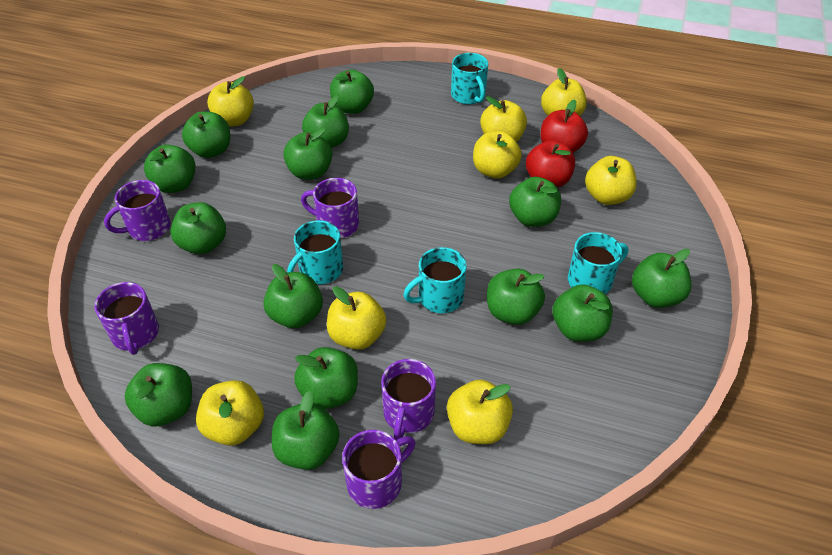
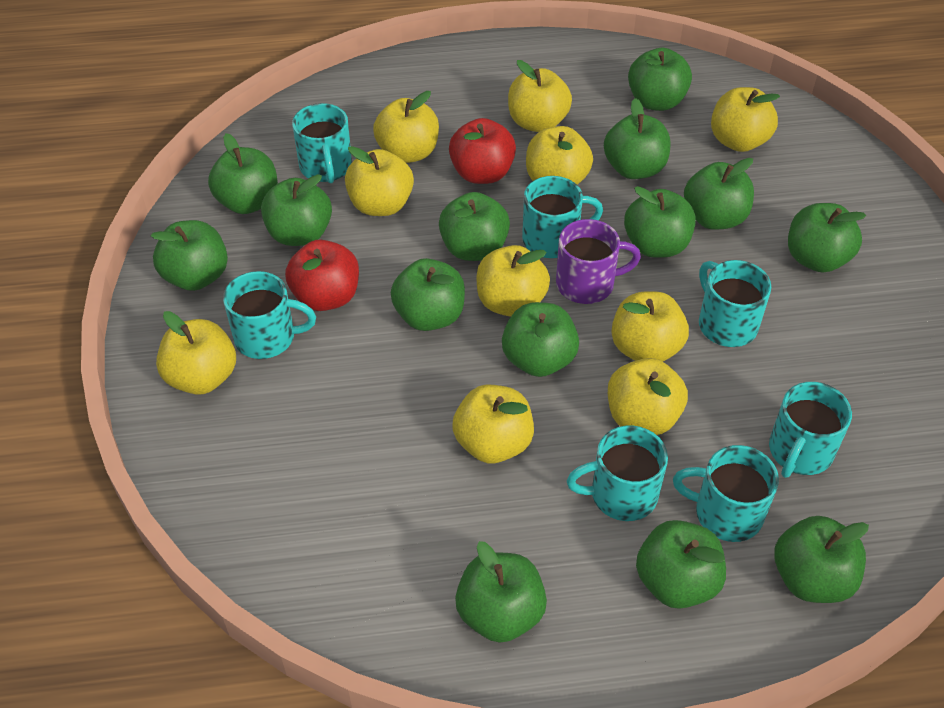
purple mug: 5 -> 1
turquoise mug: 4 -> 7
yellow apple: 8 -> 10

